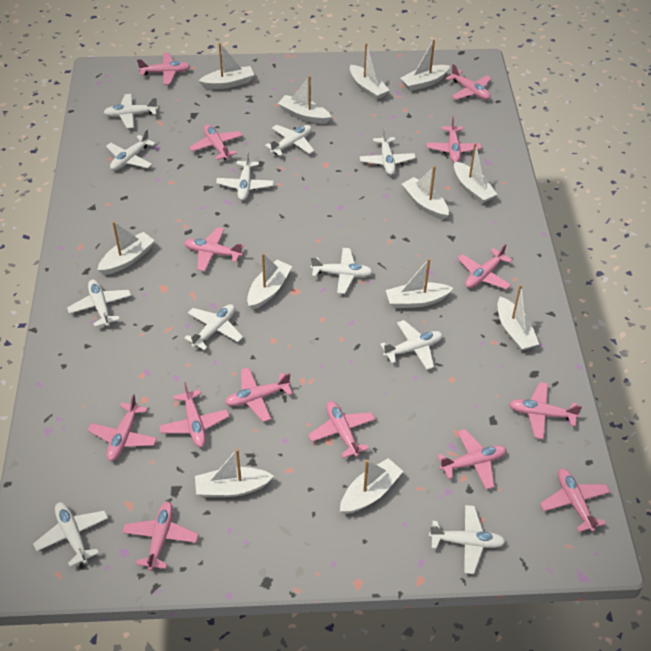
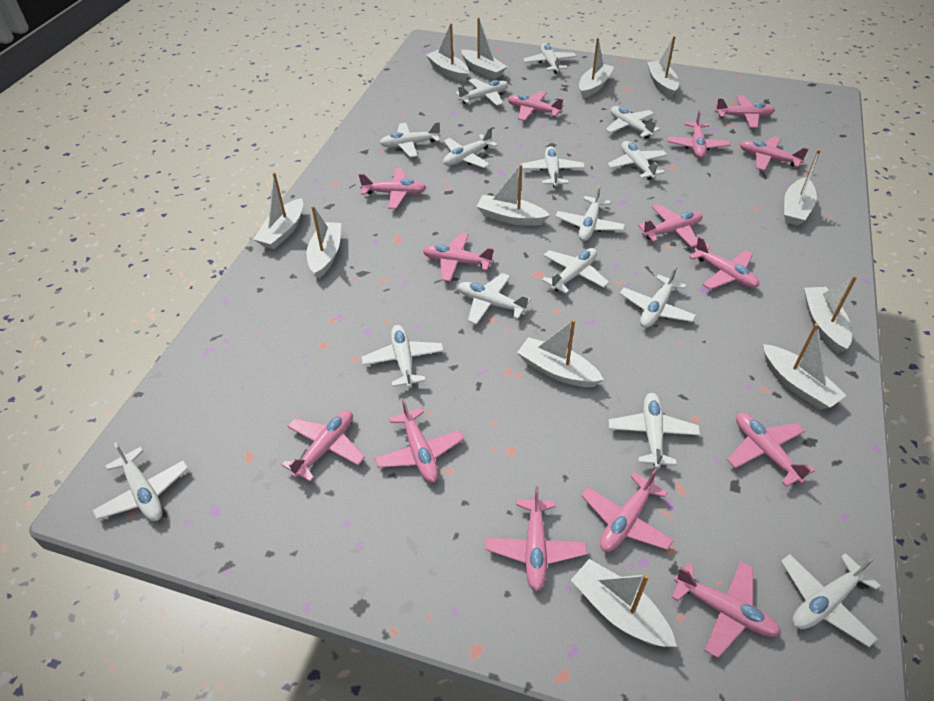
white plane: 11 -> 15

